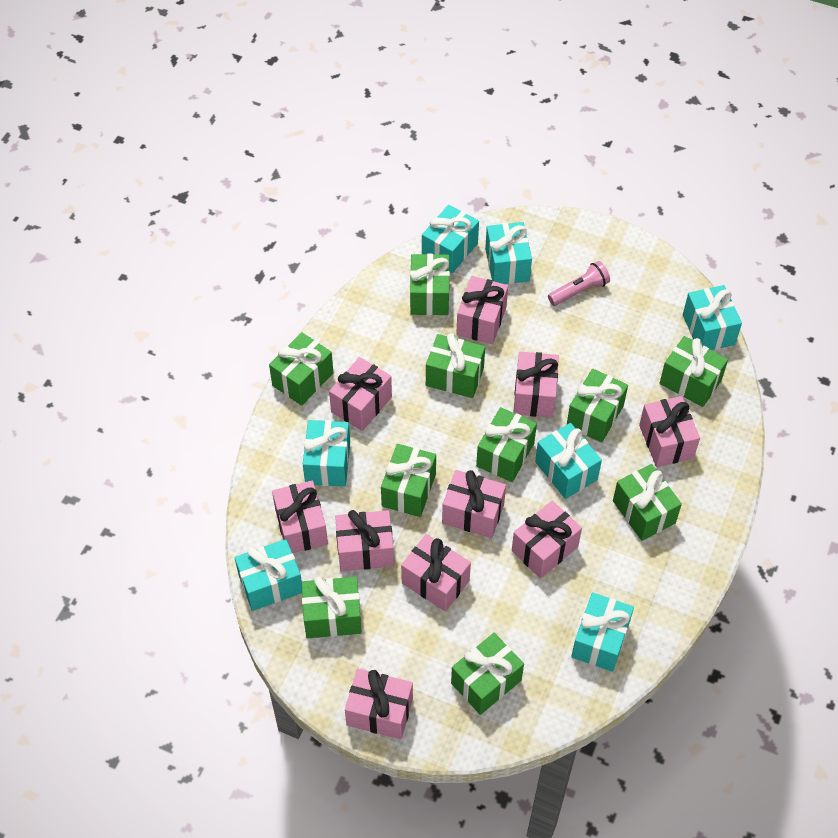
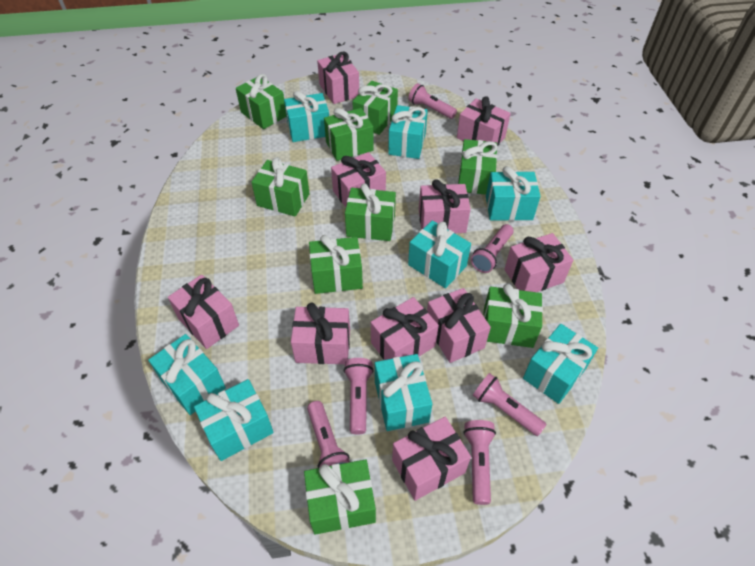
green gift: 10 -> 9
pink flashlight: 1 -> 6
turquoise gift: 7 -> 8

